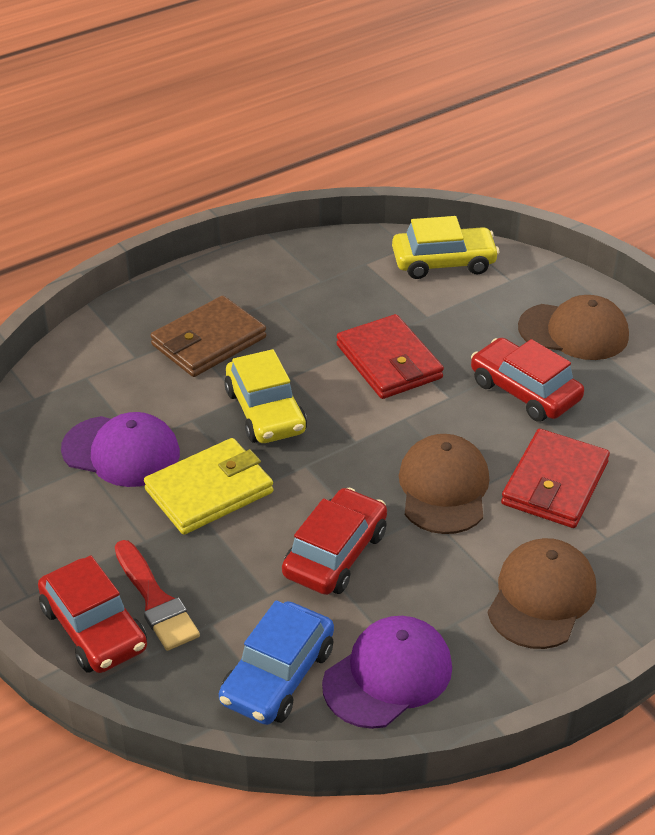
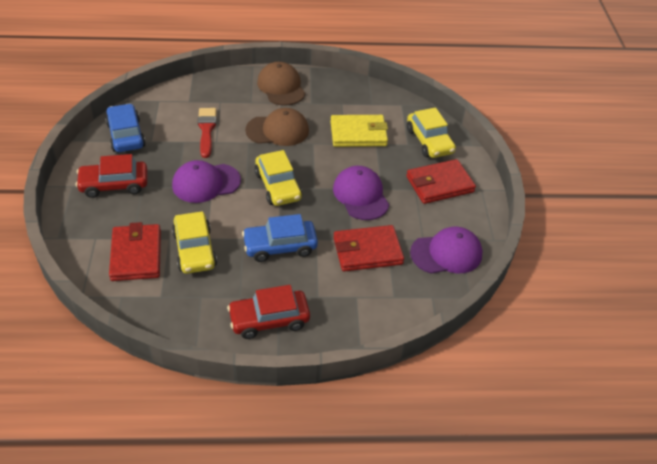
blue car: 1 -> 2
brown cap: 3 -> 2
brown wallet: 1 -> 0
purple cap: 2 -> 3
red car: 3 -> 2
red wallet: 2 -> 3
yellow car: 2 -> 3

